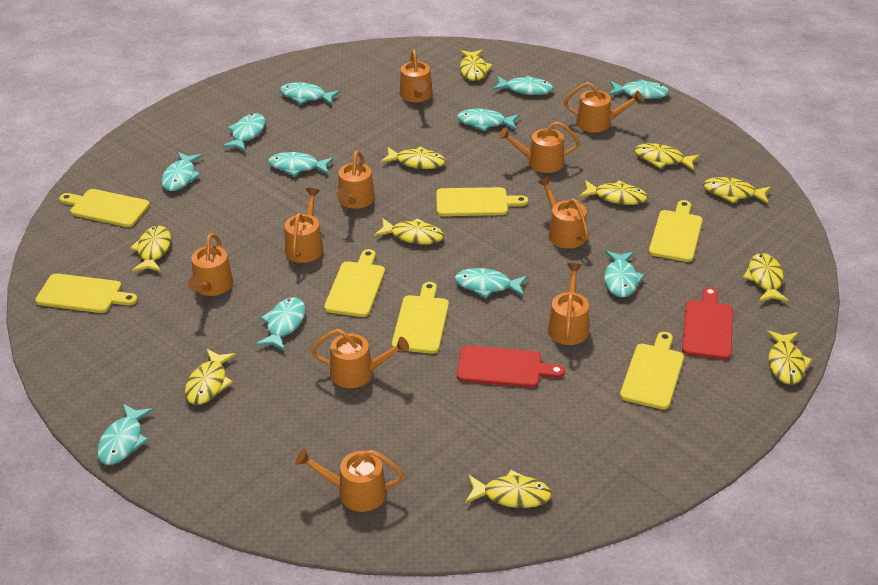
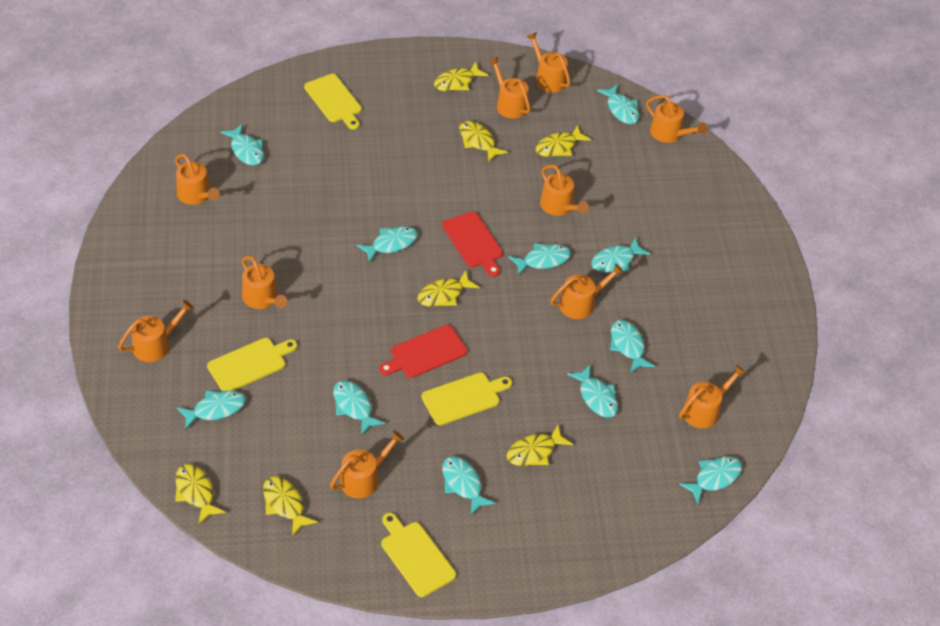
yellow cutting board: 7 -> 4
yellow fish: 11 -> 7

